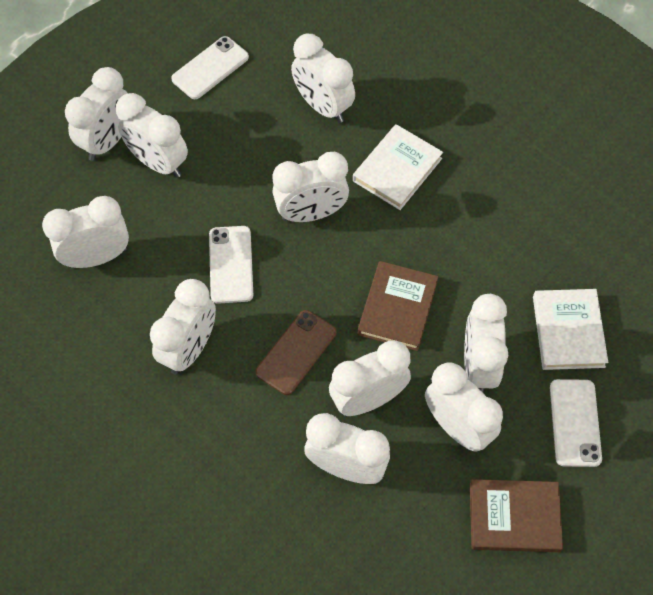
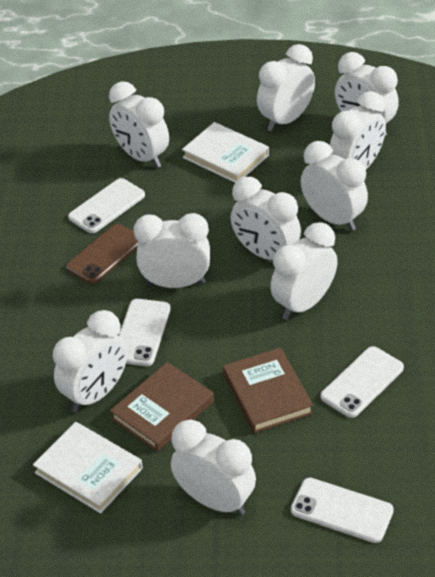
white phone: 3 -> 4

